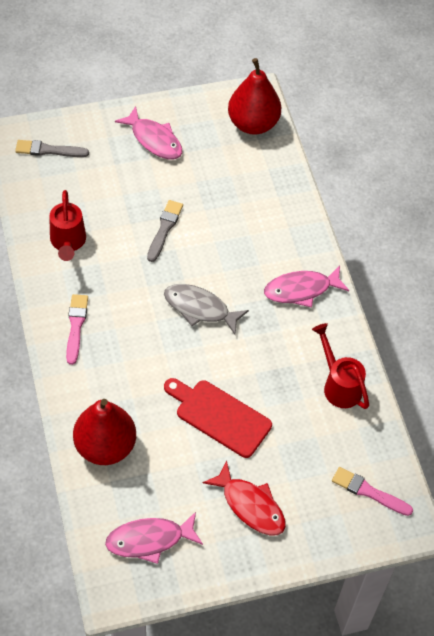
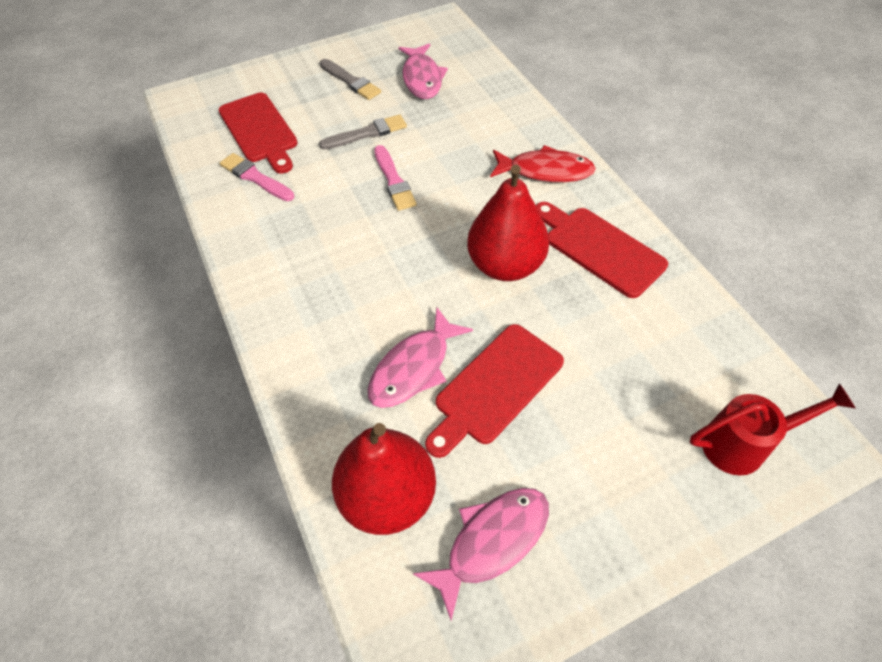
grey fish: 1 -> 0
red cutting board: 1 -> 3
red watering can: 2 -> 1

